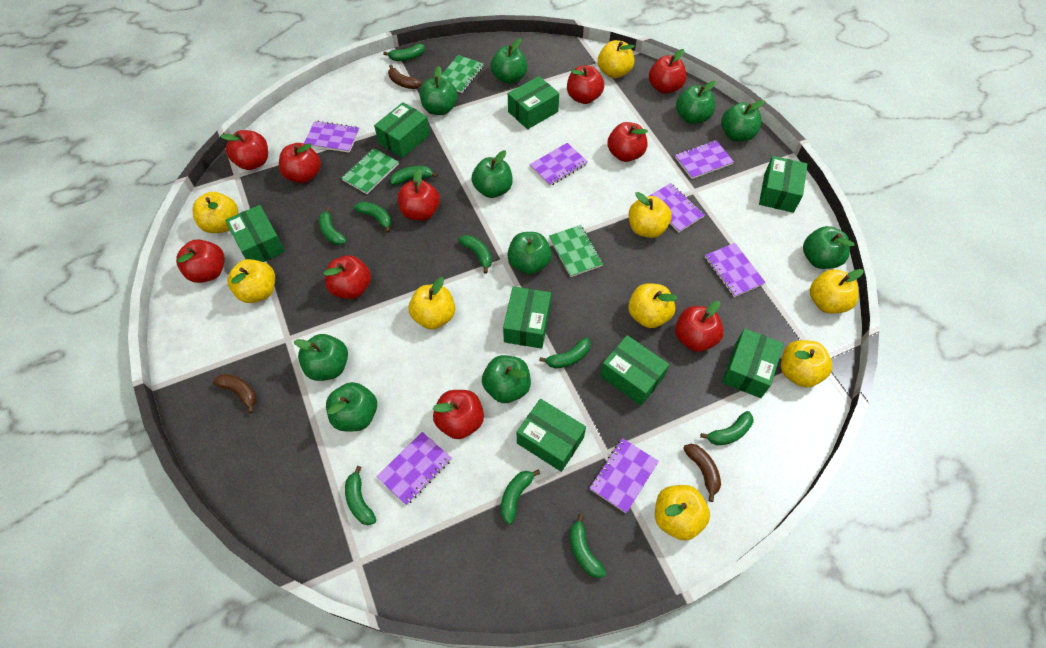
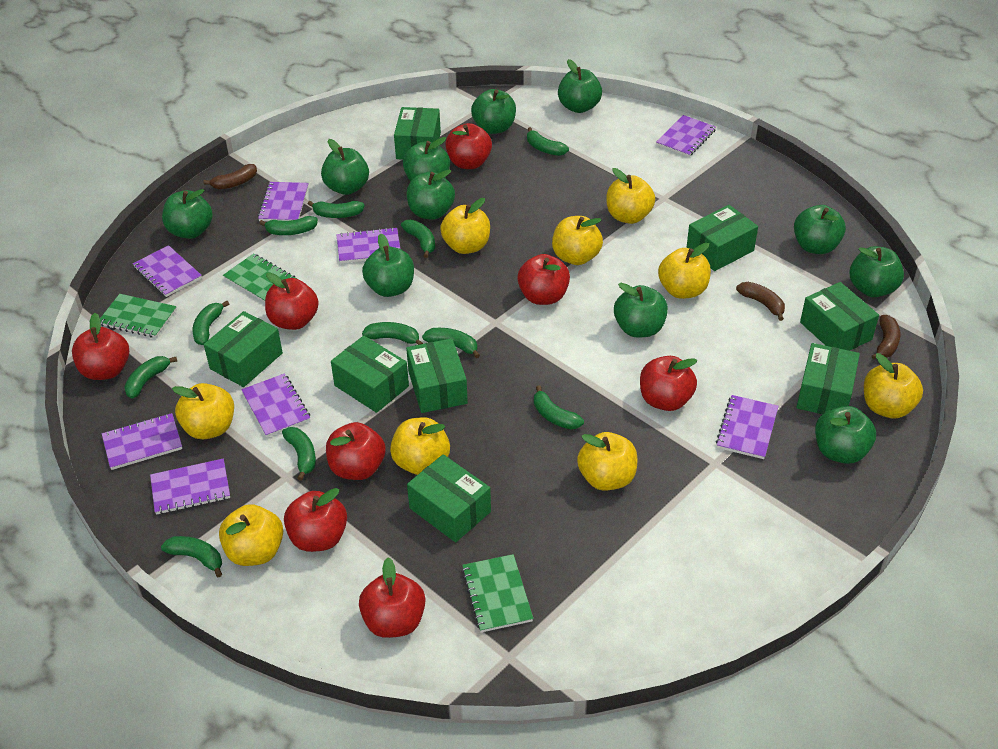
green apple: 10 -> 11
green banana: 10 -> 11
purple notebook: 7 -> 8
red apple: 10 -> 8

